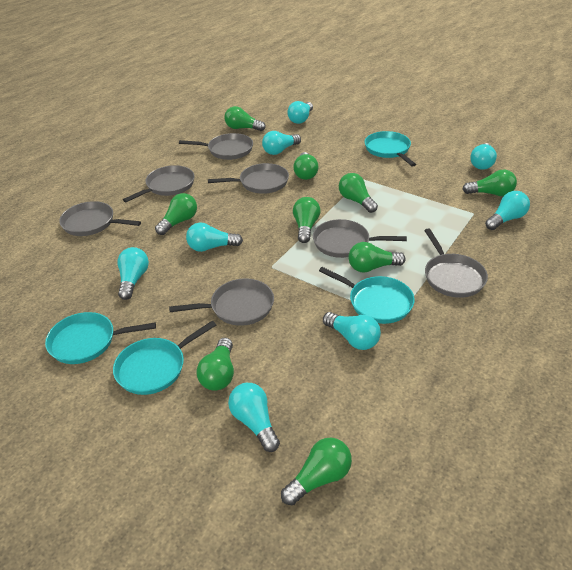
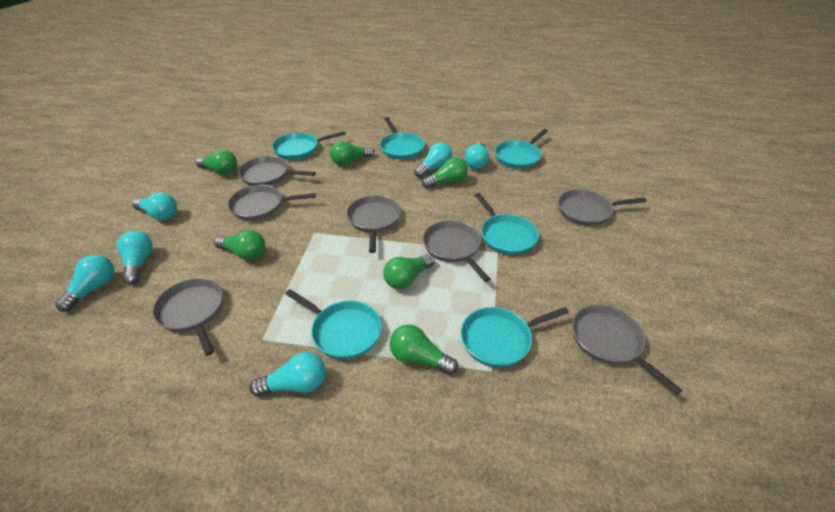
green light bulb: 9 -> 6
turquoise light bulb: 8 -> 6
turquoise pan: 4 -> 6

